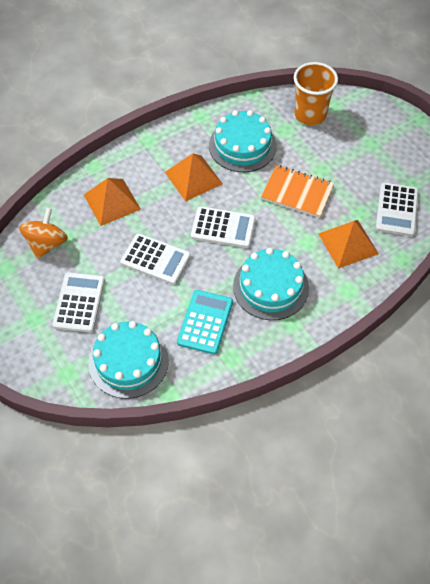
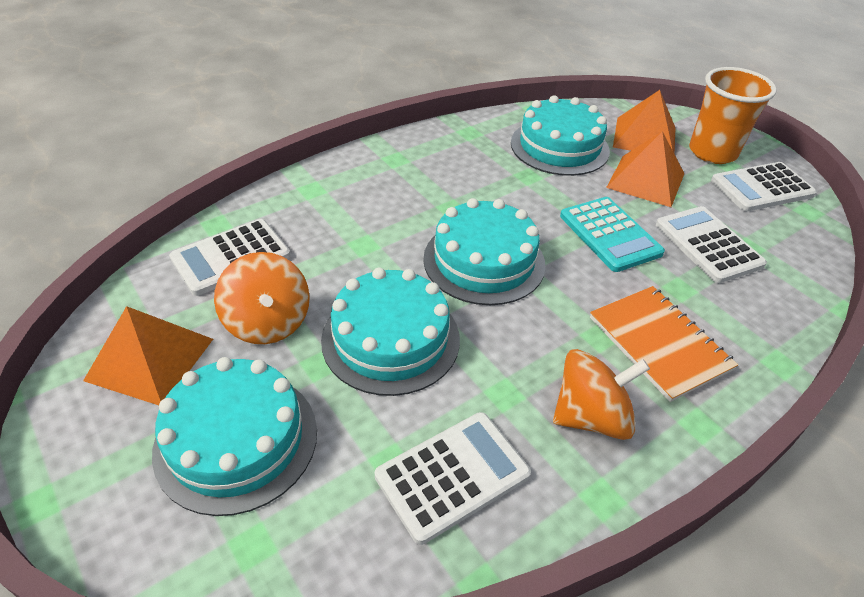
orange spinning top: 1 -> 2
turquoise cake: 3 -> 4

